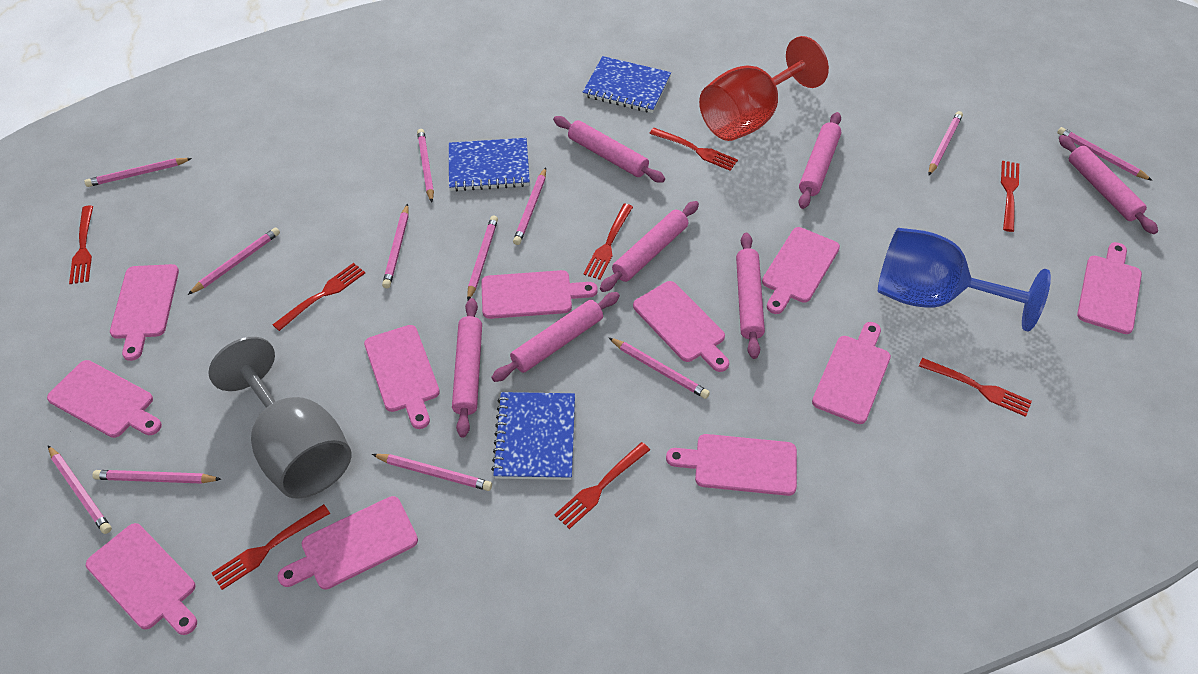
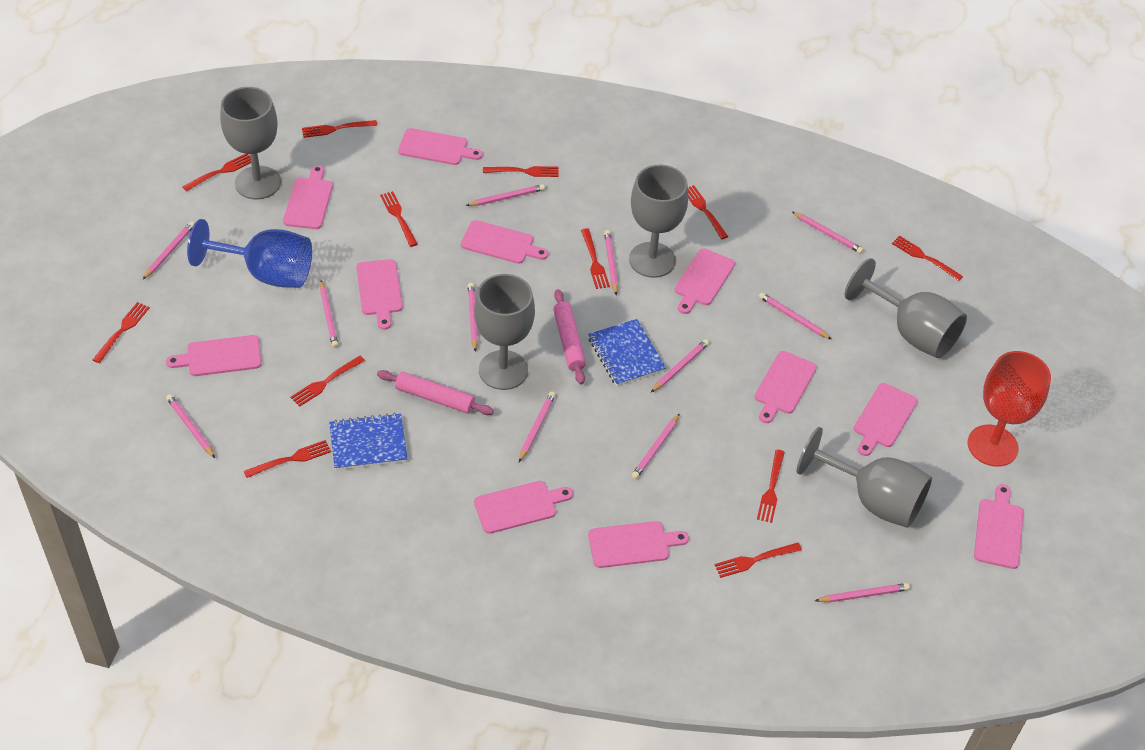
blue notebook: 3 -> 2
grey goblet: 1 -> 5
pink rolling pin: 7 -> 2
red fork: 8 -> 12

